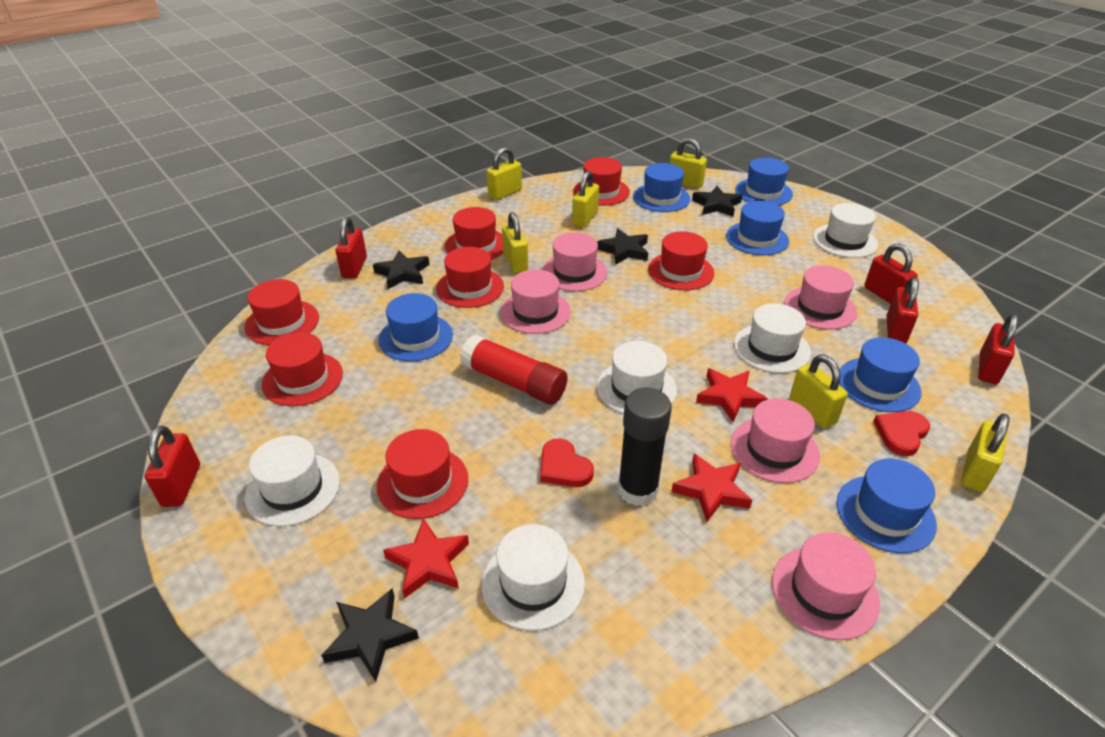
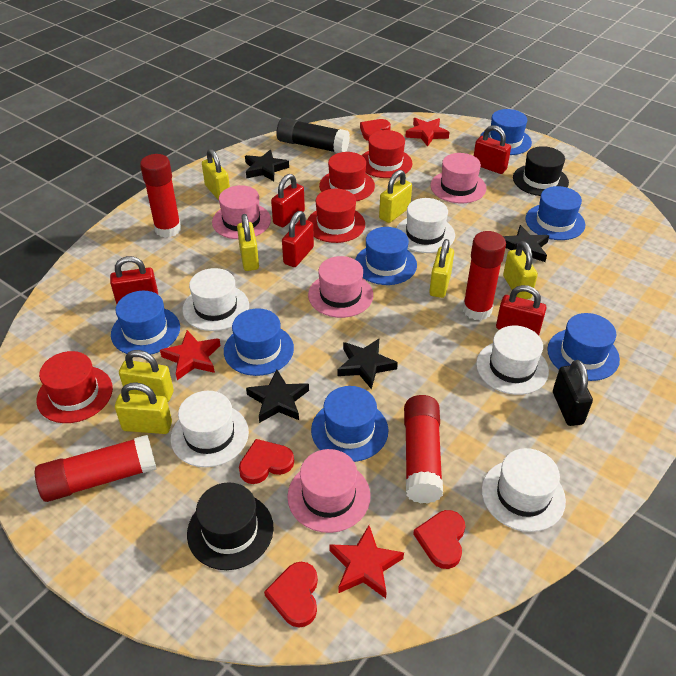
black hat: 0 -> 2
black padlock: 0 -> 1
blue hat: 6 -> 7
pink hat: 5 -> 4
red glue stick: 1 -> 4
red hat: 7 -> 4
red heart: 2 -> 4
yellow padlock: 6 -> 7

